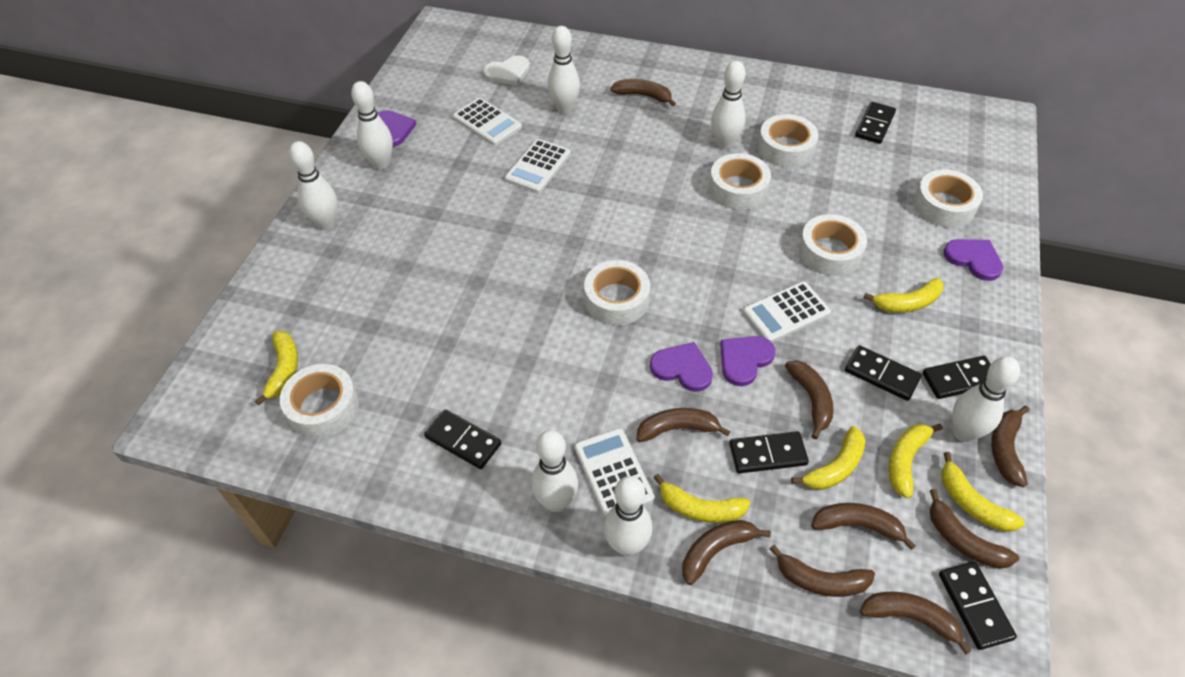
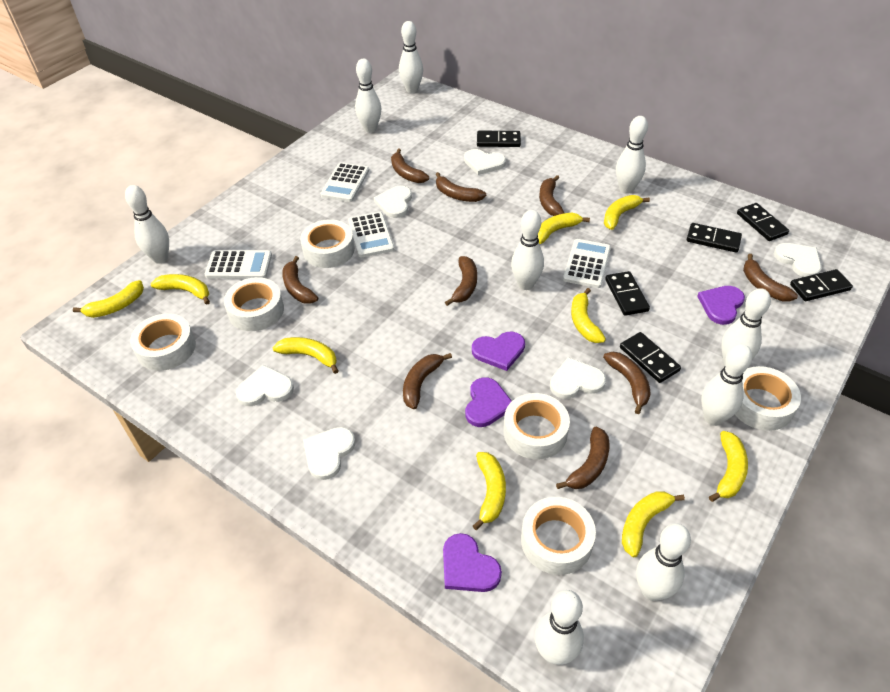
white bowling pin: 7 -> 9
white heart: 1 -> 6
yellow banana: 6 -> 9

